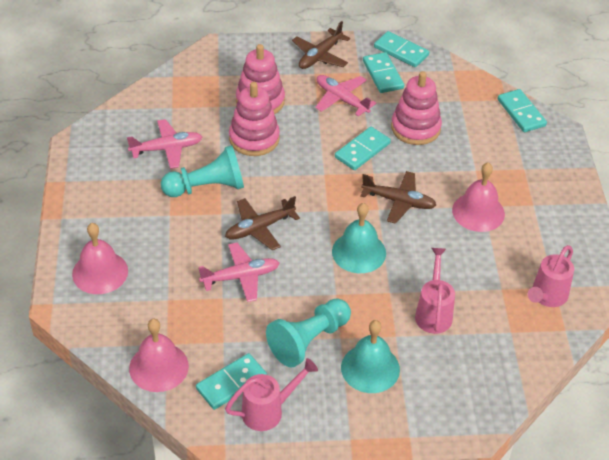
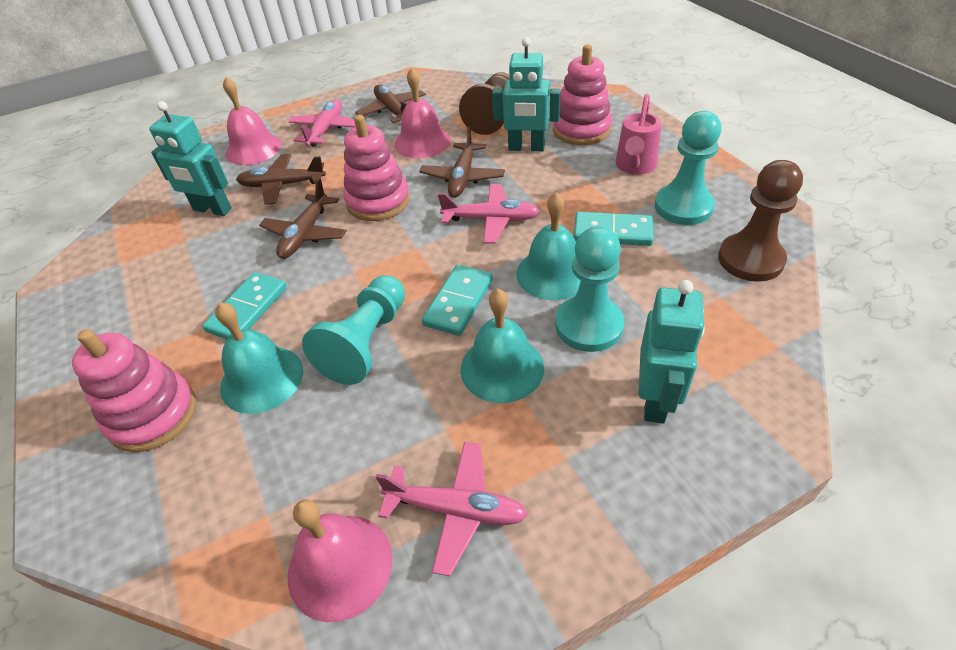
brown pawn: 0 -> 2
brown plane: 3 -> 4
pink watering can: 3 -> 1
turquoise bell: 2 -> 3
turquoise domino: 5 -> 3
turquoise pawn: 2 -> 3
turquoise robot: 0 -> 3

